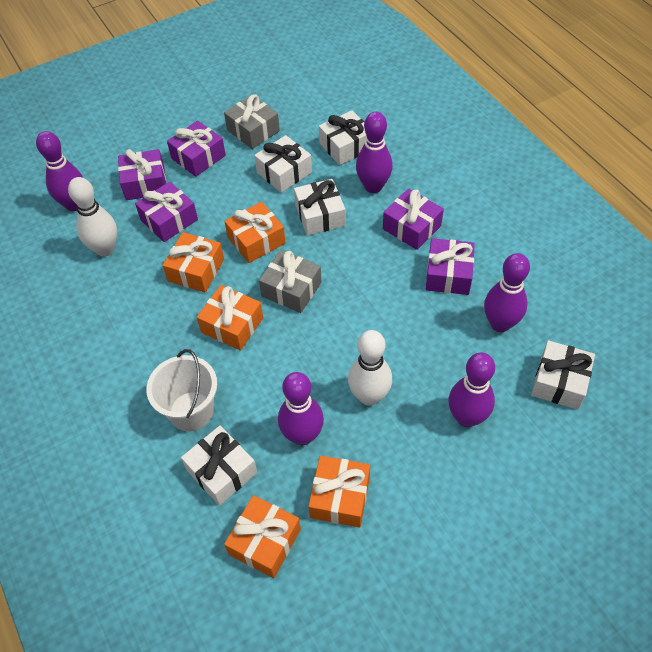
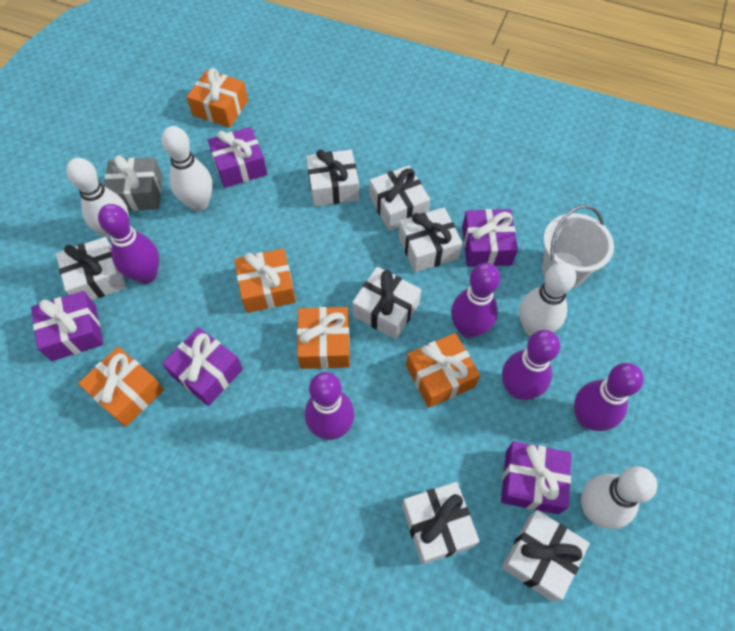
grey gift: 2 -> 1
white bowling pin: 2 -> 4
white gift: 5 -> 7

